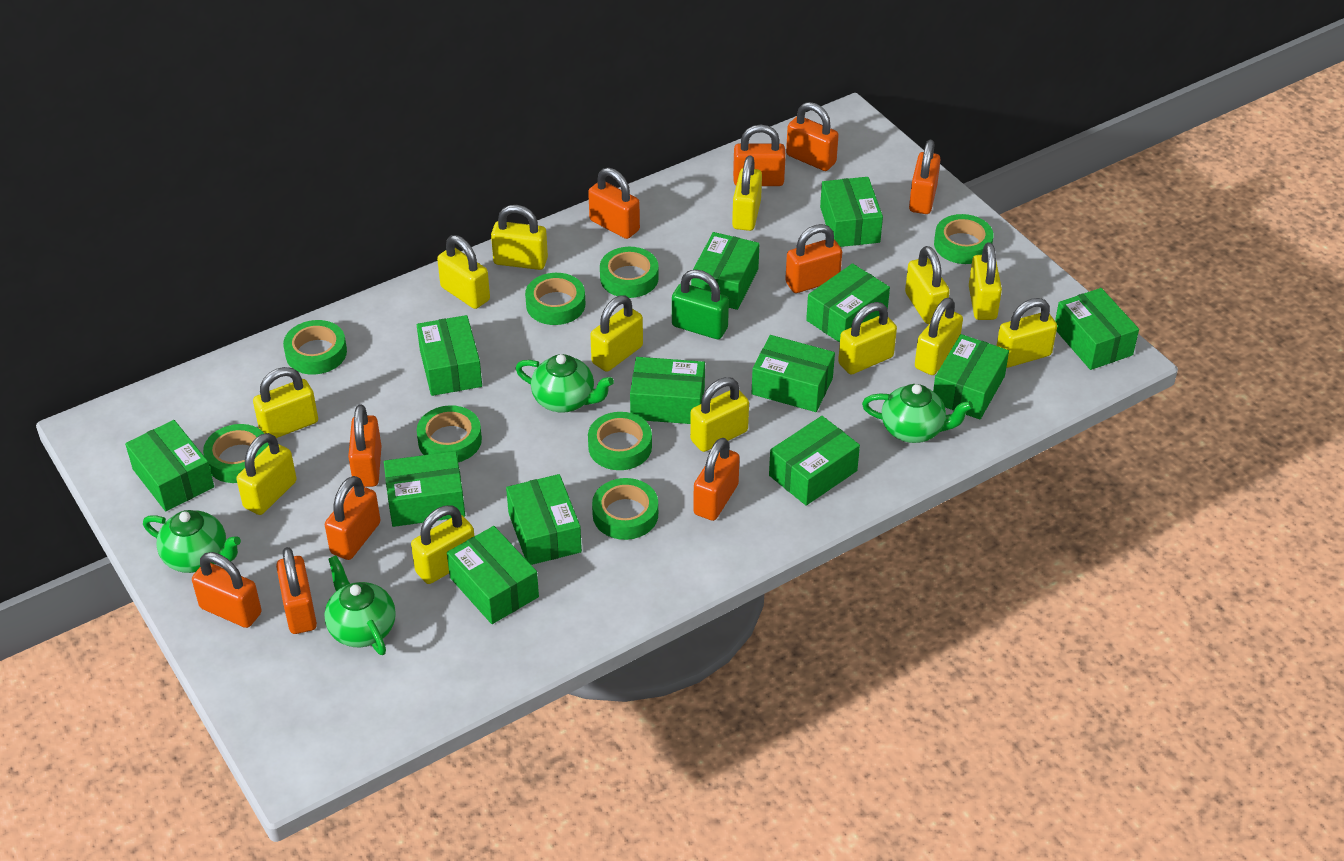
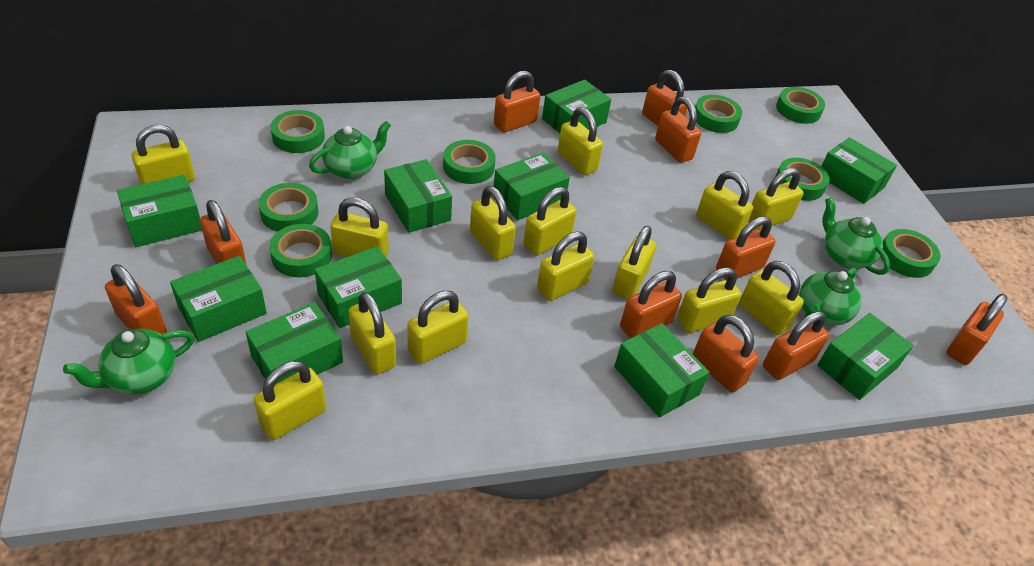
green box: 13 -> 10
green padlock: 1 -> 0
yellow padlock: 13 -> 14

